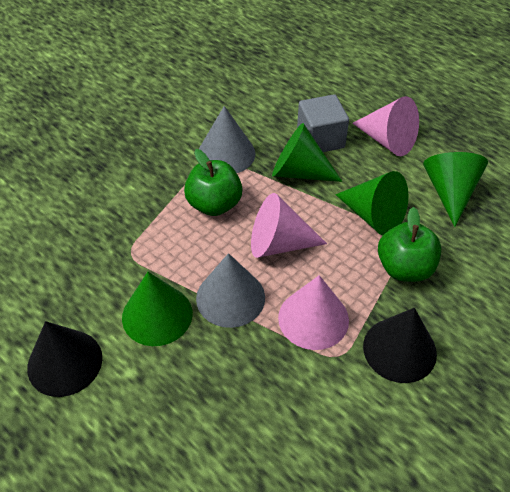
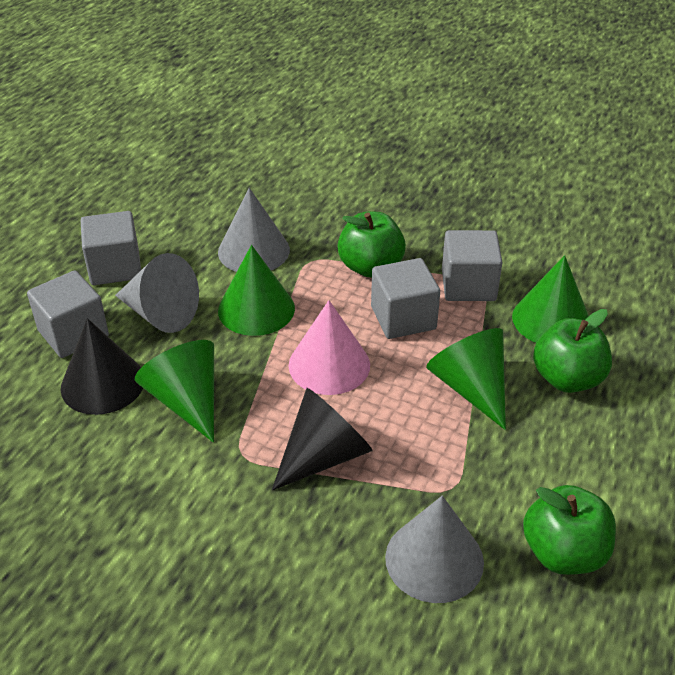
green apple: 2 -> 3
grey cone: 2 -> 3
grey cube: 1 -> 4
pink cone: 3 -> 1

